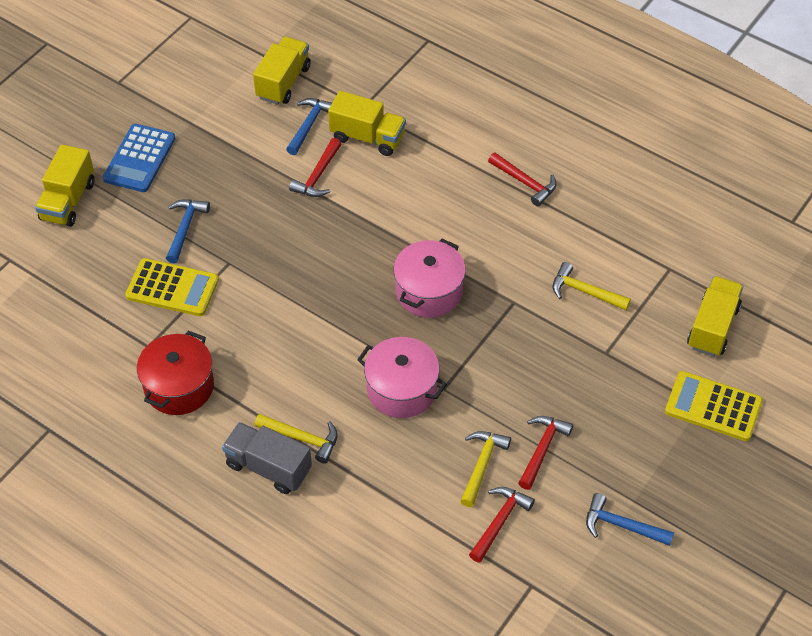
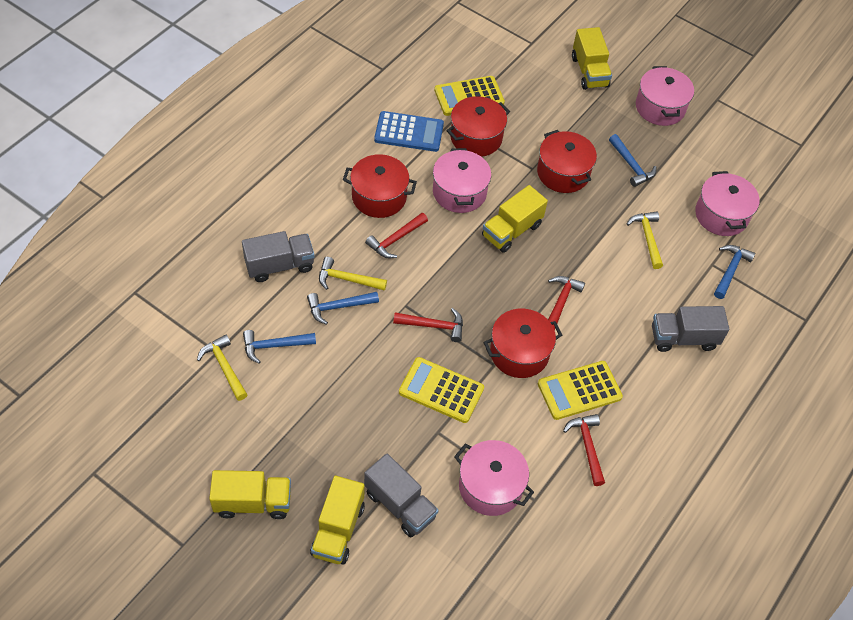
blue hammer: 3 -> 4
grey truck: 1 -> 3
pink pot: 2 -> 4
red pot: 1 -> 4
yellow calculator: 2 -> 3

